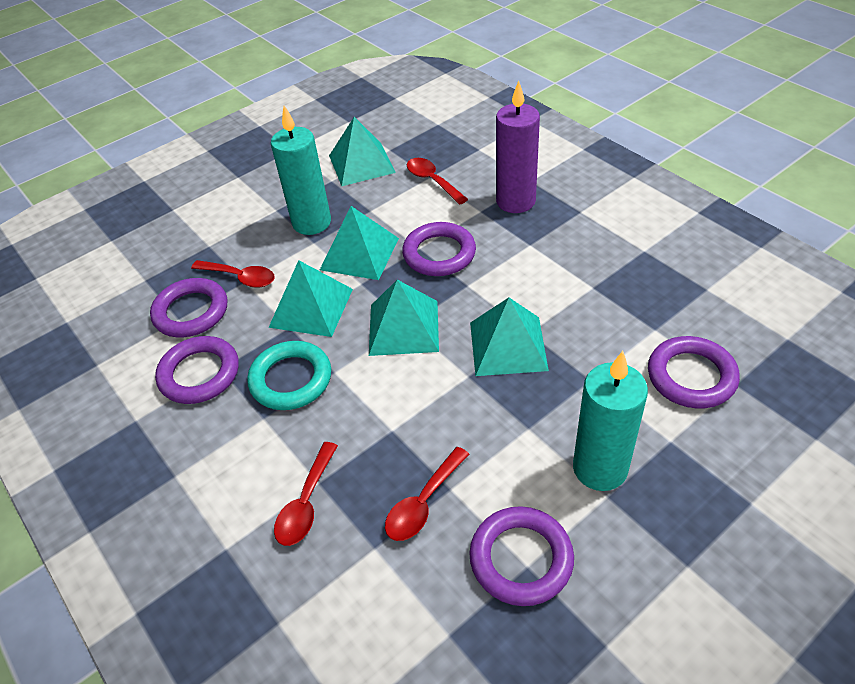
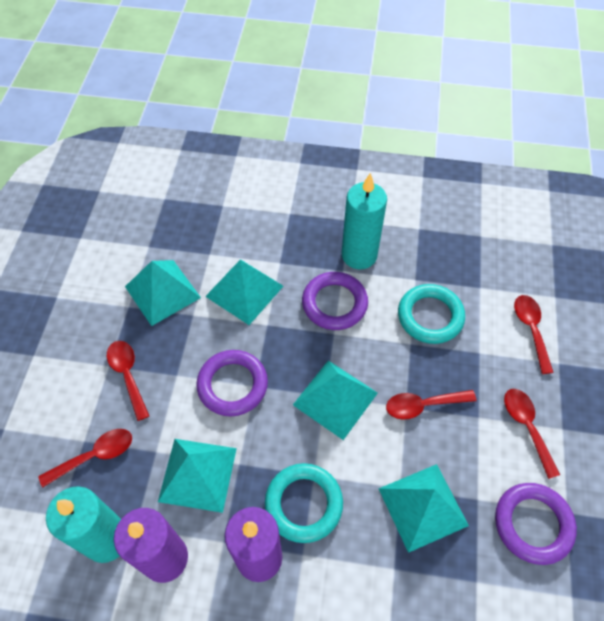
purple candle: 1 -> 2
purple ring: 5 -> 3
red spoon: 4 -> 5
turquoise ring: 1 -> 2

